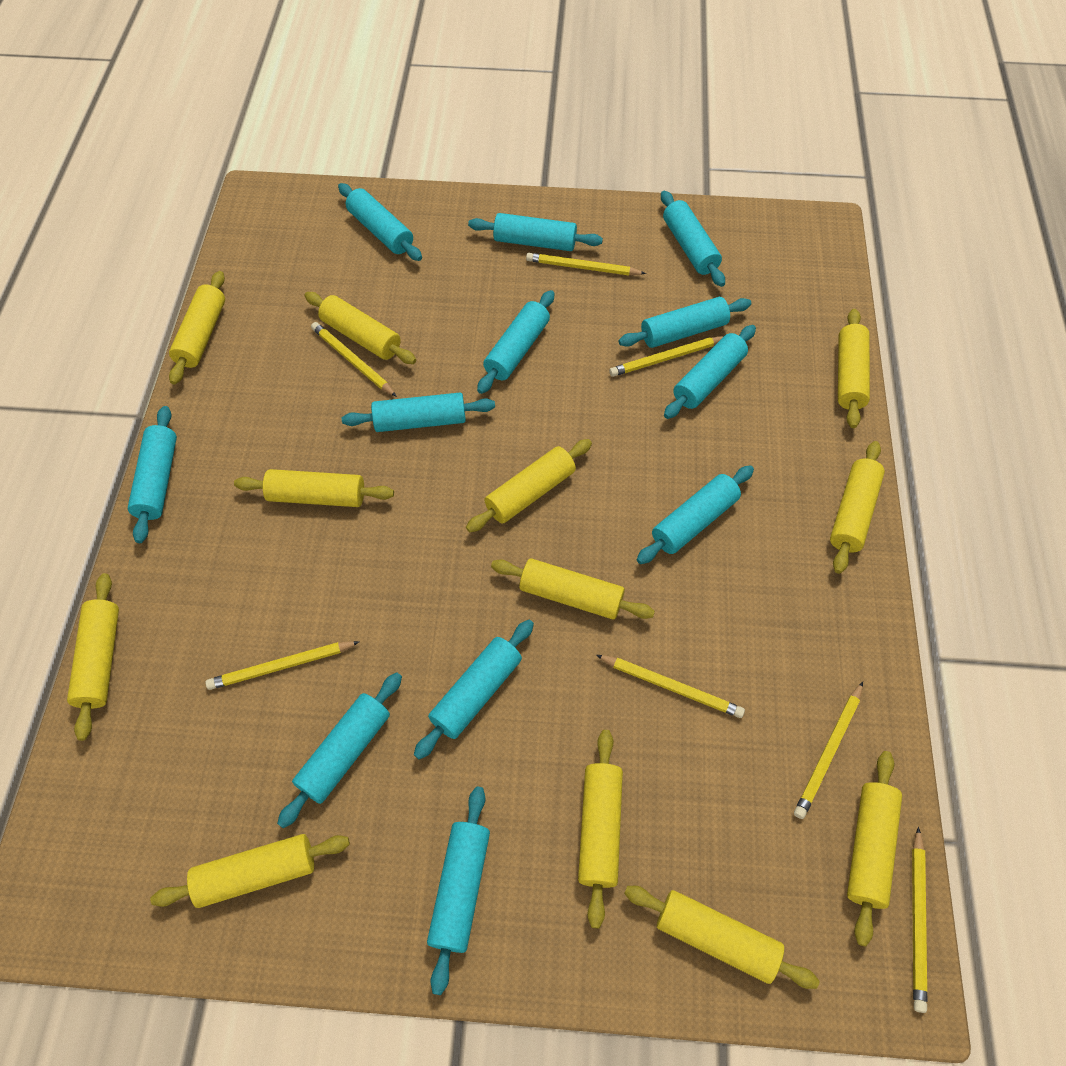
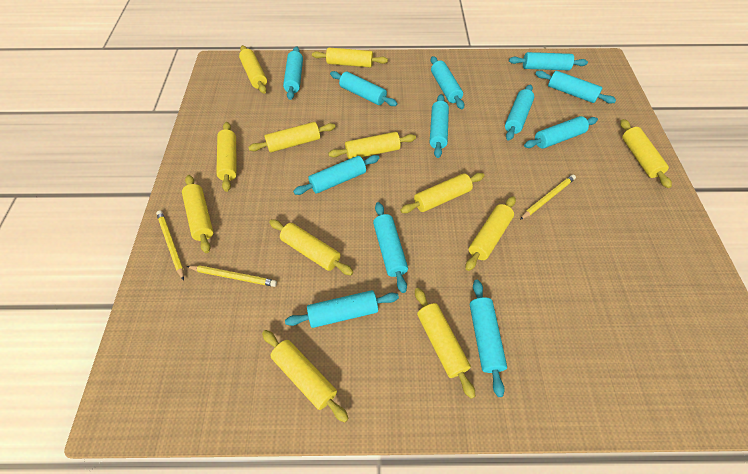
yellow pencil: 7 -> 3

